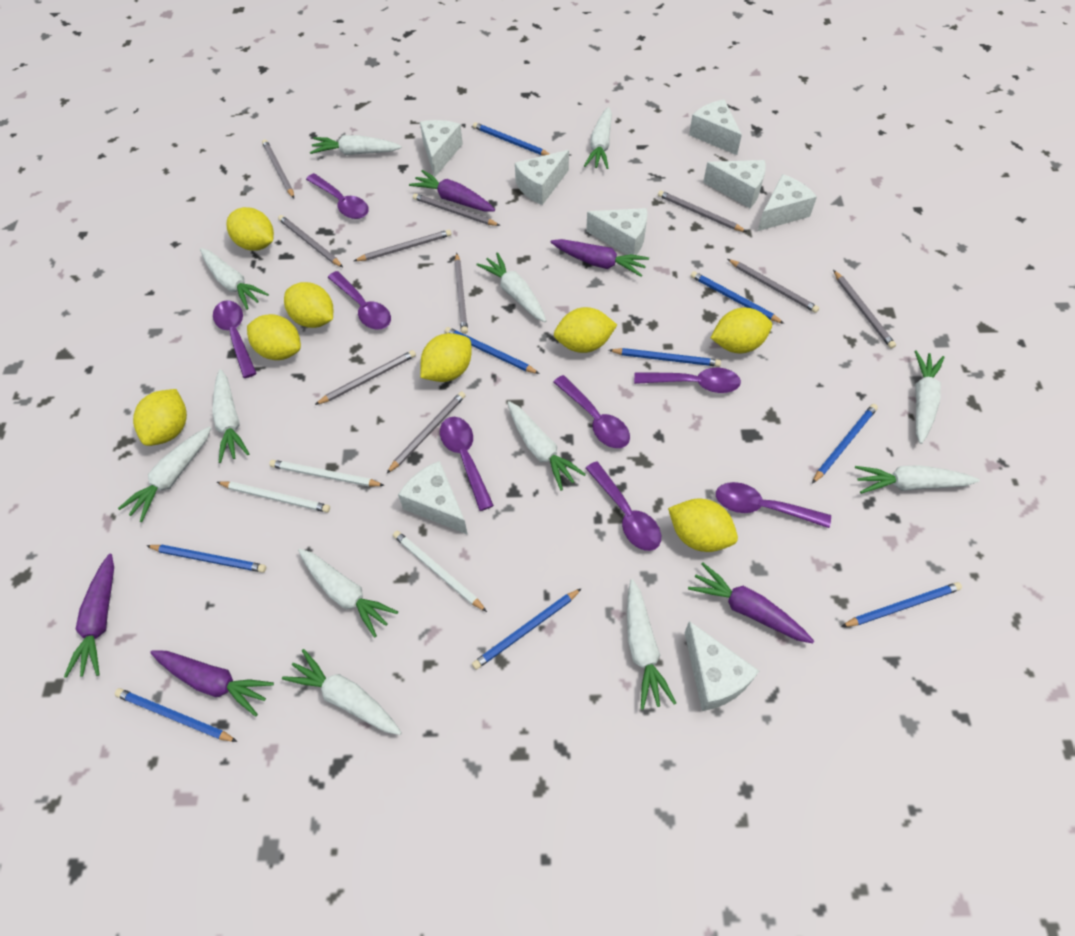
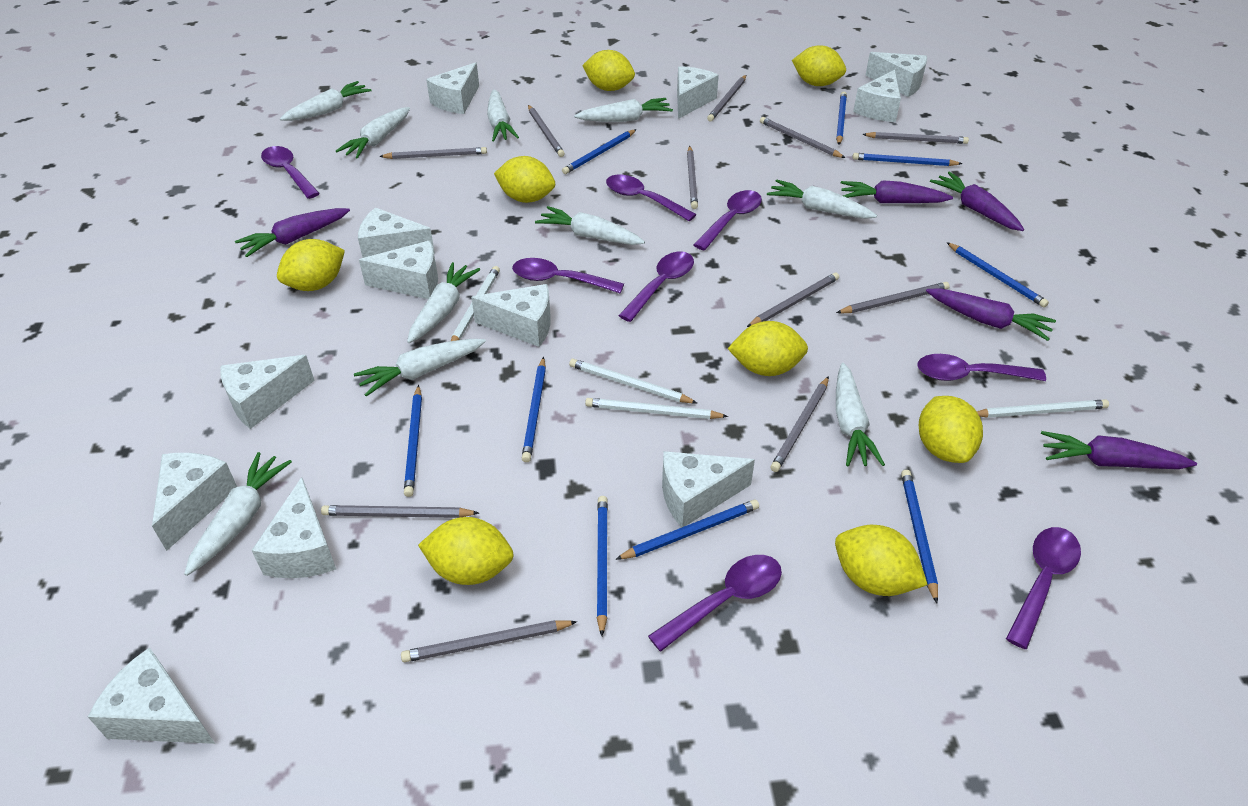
grey pencil: 10 -> 11
white carrot: 12 -> 10
white cheese: 8 -> 12
white pencil: 3 -> 4

